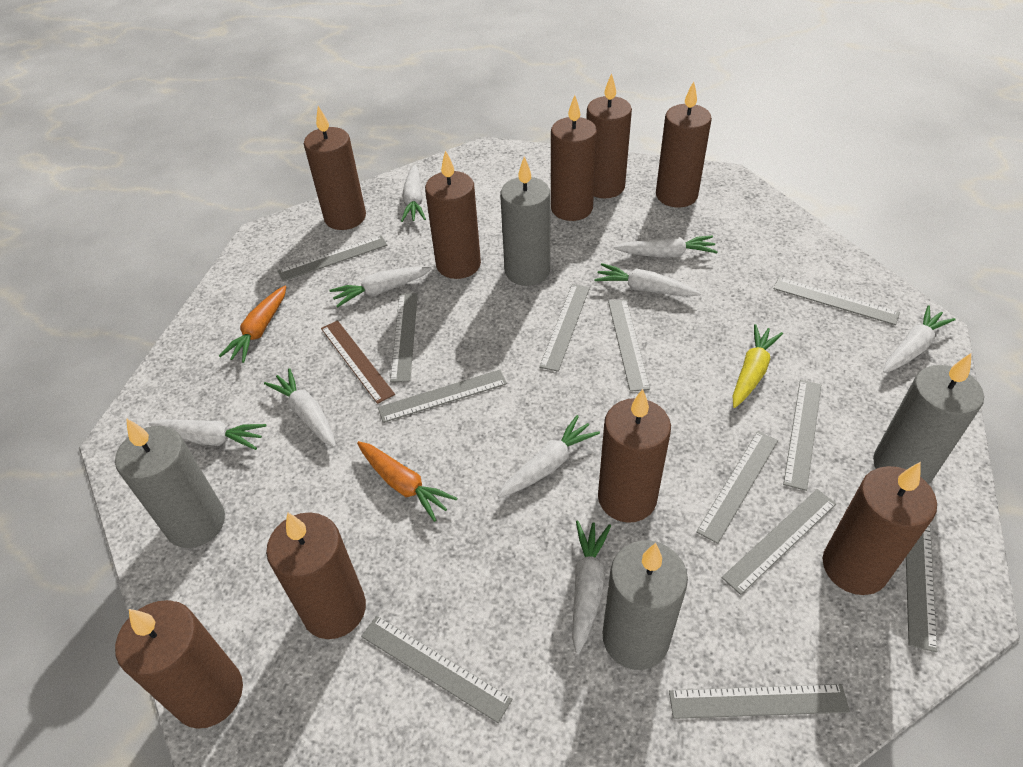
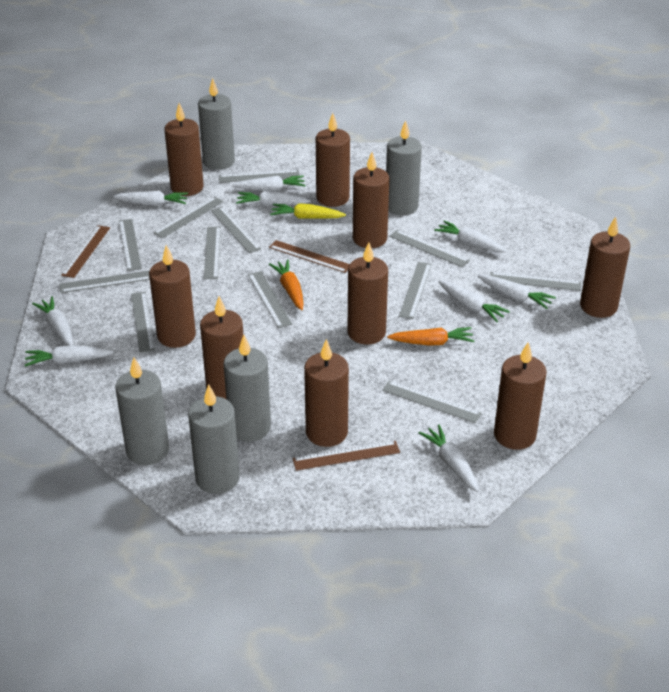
brown ruler: 1 -> 3
grey candle: 4 -> 5

